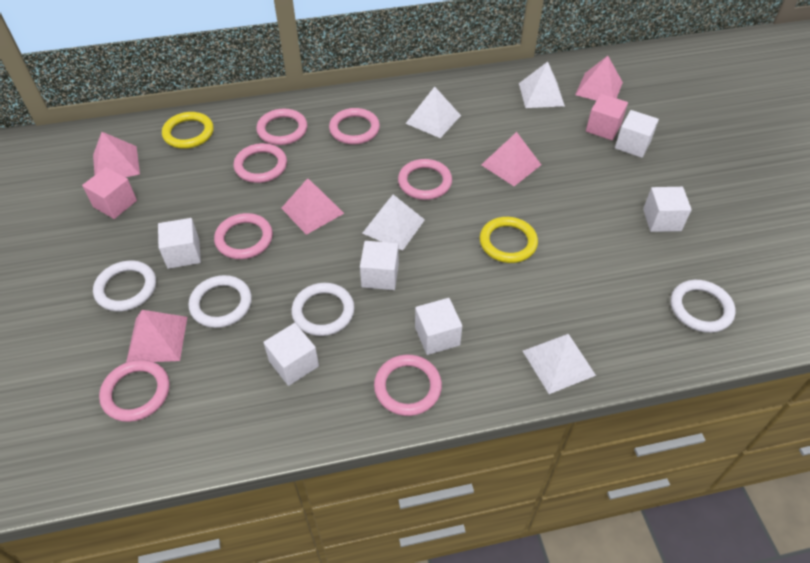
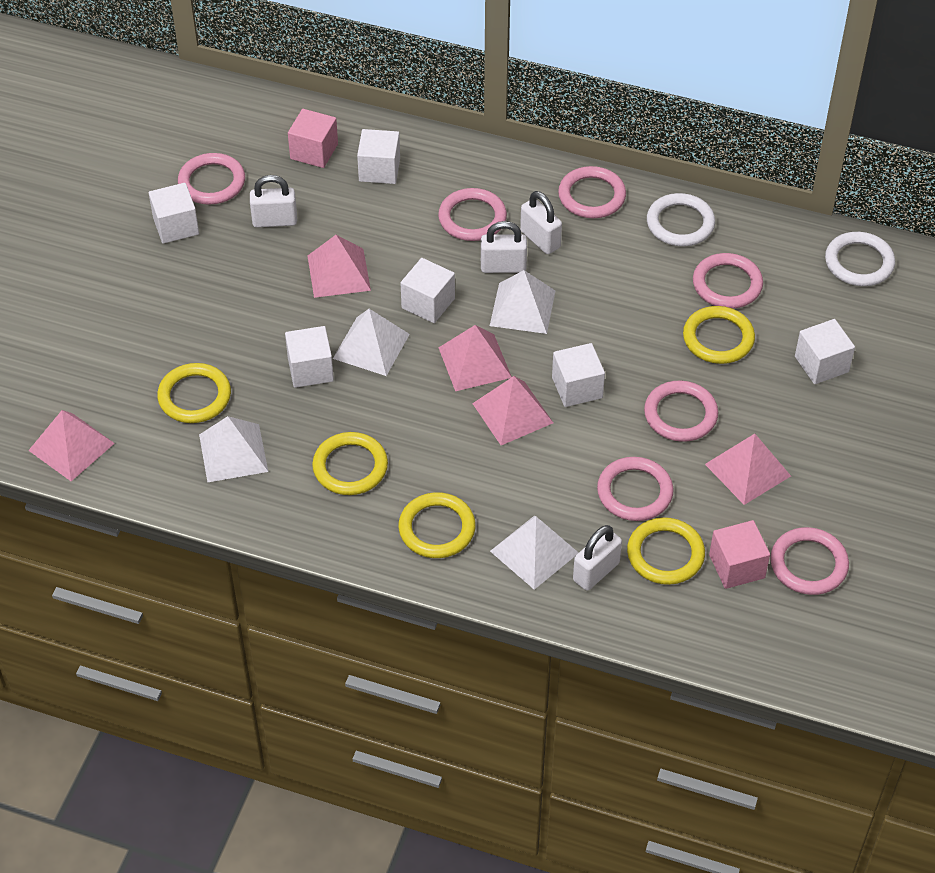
white padlock: 0 -> 4
white ring: 4 -> 2
yellow ring: 2 -> 5

